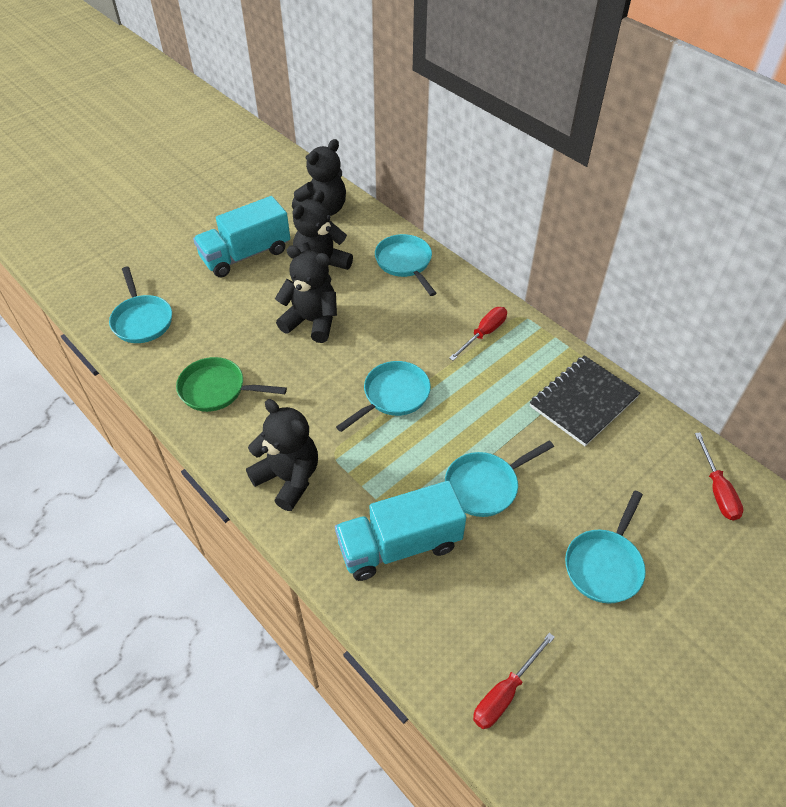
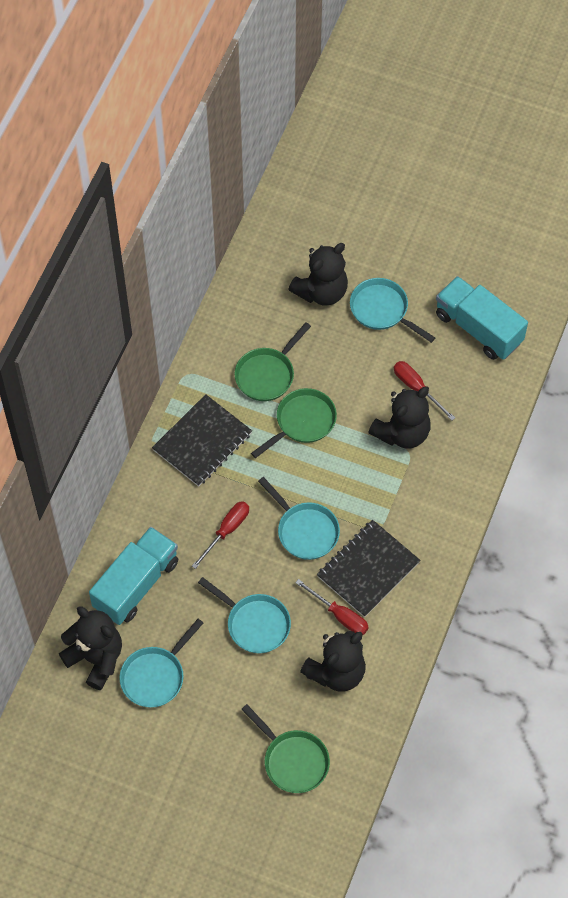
black notebook: 1 -> 2
green pan: 1 -> 3
turquoise pan: 5 -> 4

